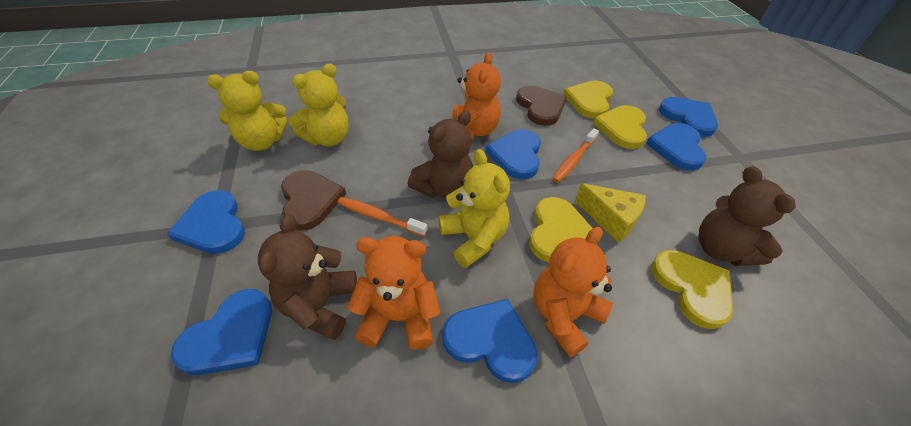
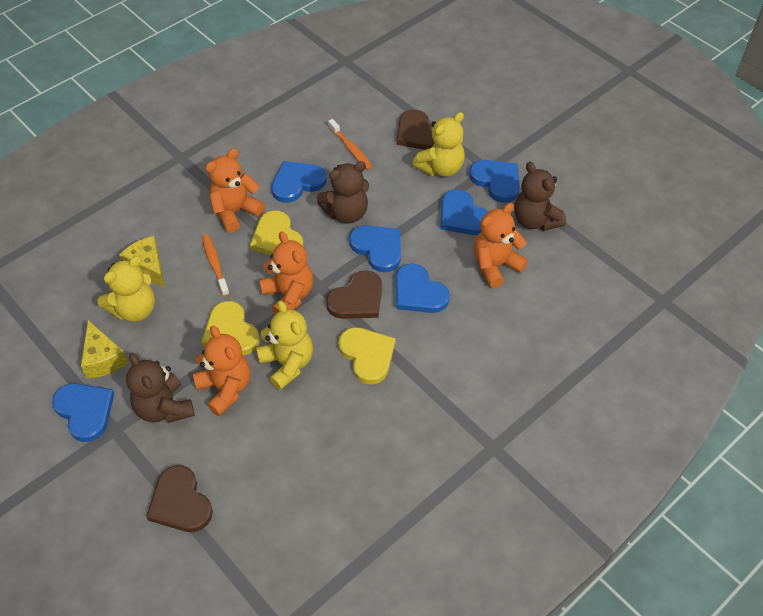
brown heart: 2 -> 3
orange teddy bear: 3 -> 4
yellow cheese: 1 -> 2
yellow heart: 4 -> 3

